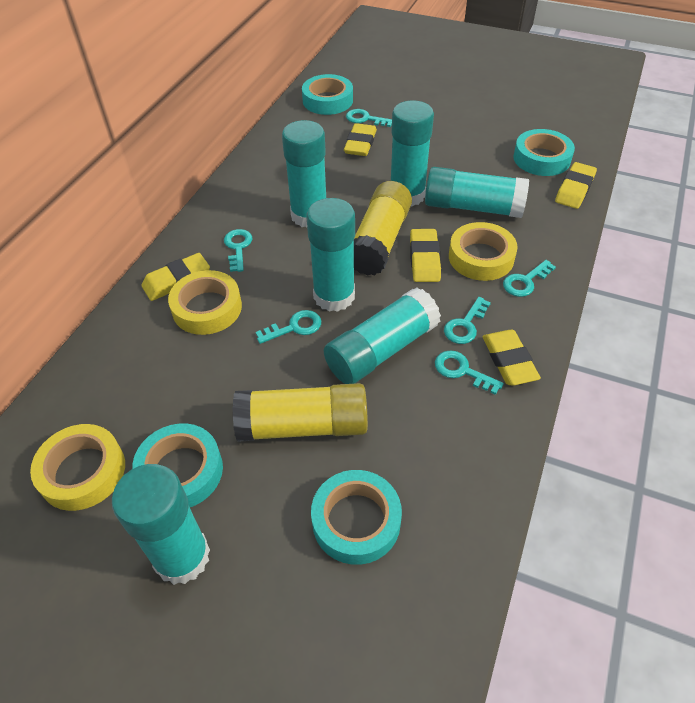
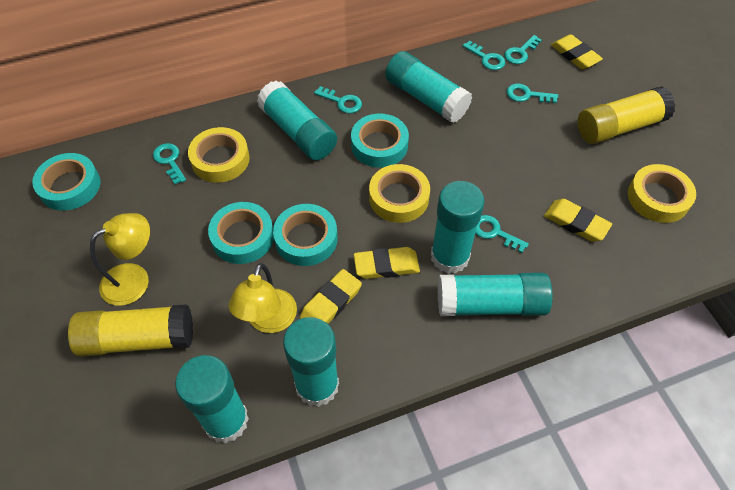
yellow eraser: 5 -> 4
yellow lamp: 0 -> 2

